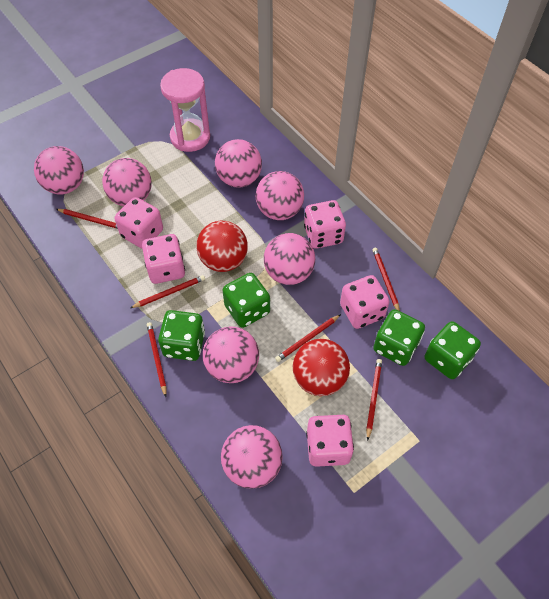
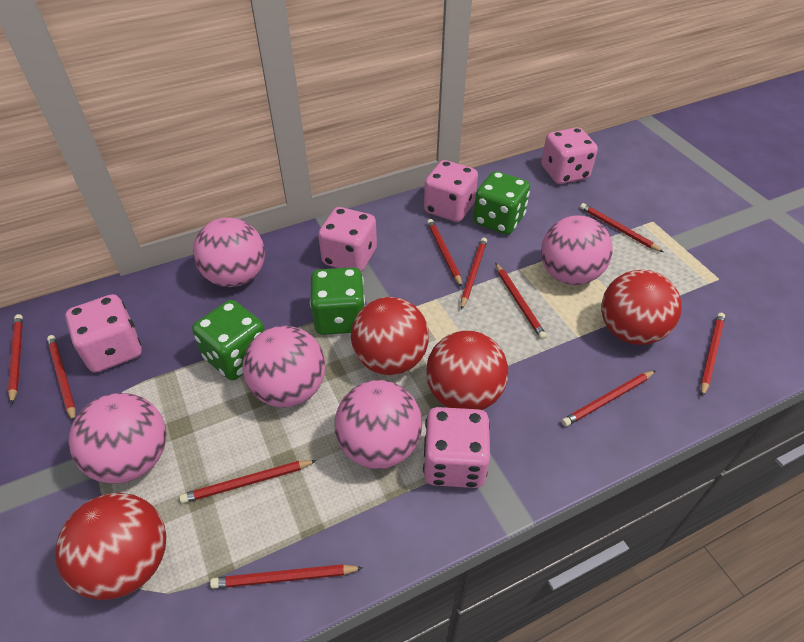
green dice: 4 -> 3
pink ball: 7 -> 5
pink hourglass: 1 -> 0
red ball: 2 -> 4
red pencil: 6 -> 10

